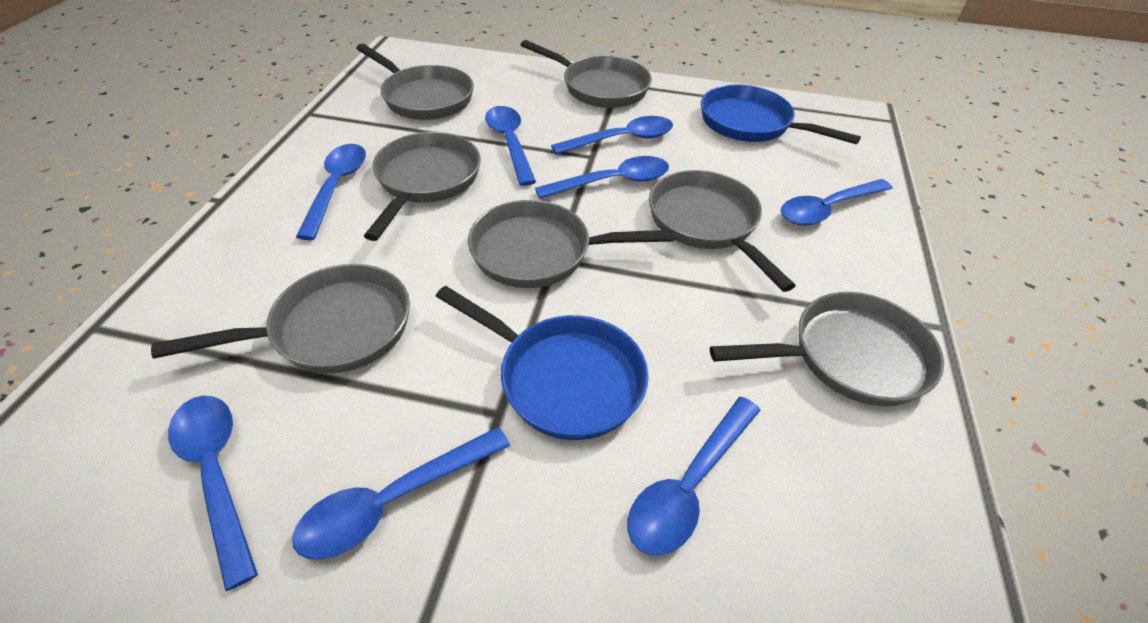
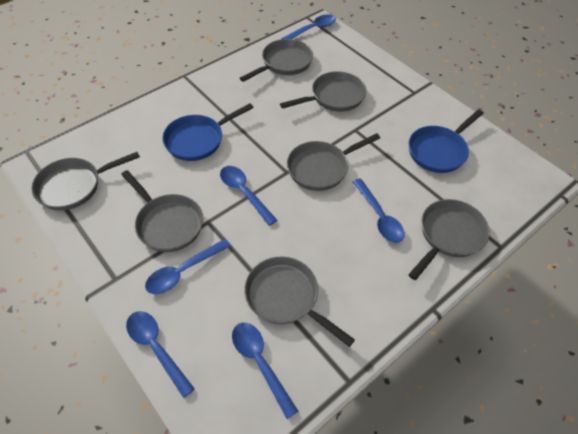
blue spoon: 8 -> 6

